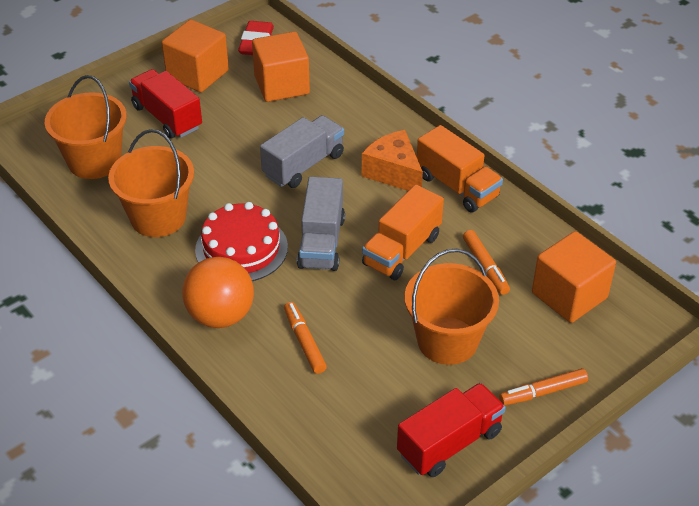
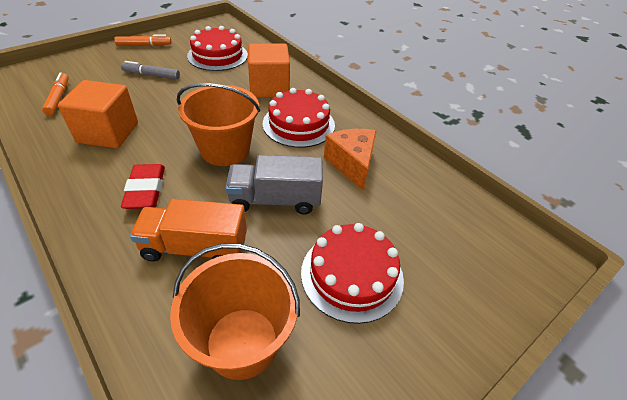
grey marker: 0 -> 1
grey truck: 2 -> 1
orange ball: 1 -> 0
orange bucket: 3 -> 2
orange cube: 3 -> 2
orange marker: 3 -> 2
orange truck: 2 -> 1
red cake: 1 -> 3
red truck: 2 -> 0

